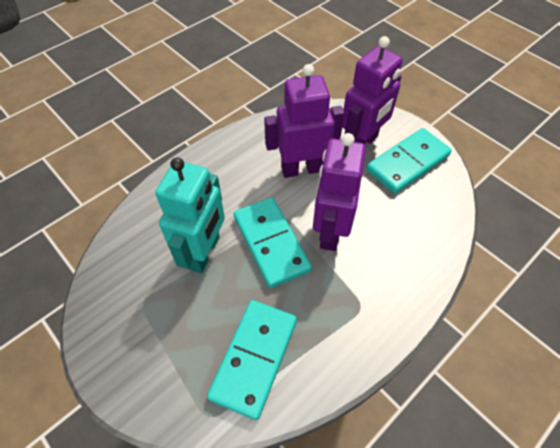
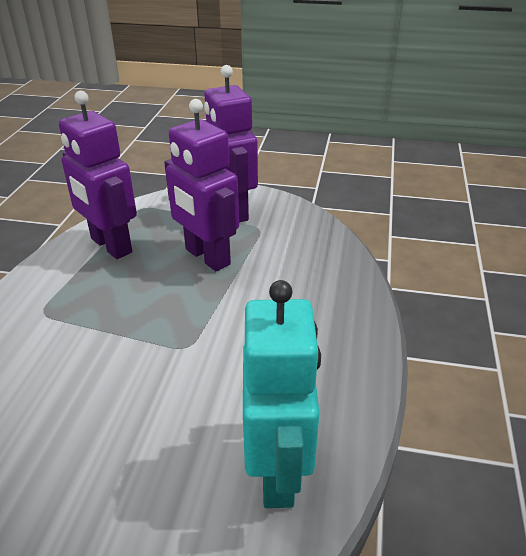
turquoise domino: 3 -> 0

